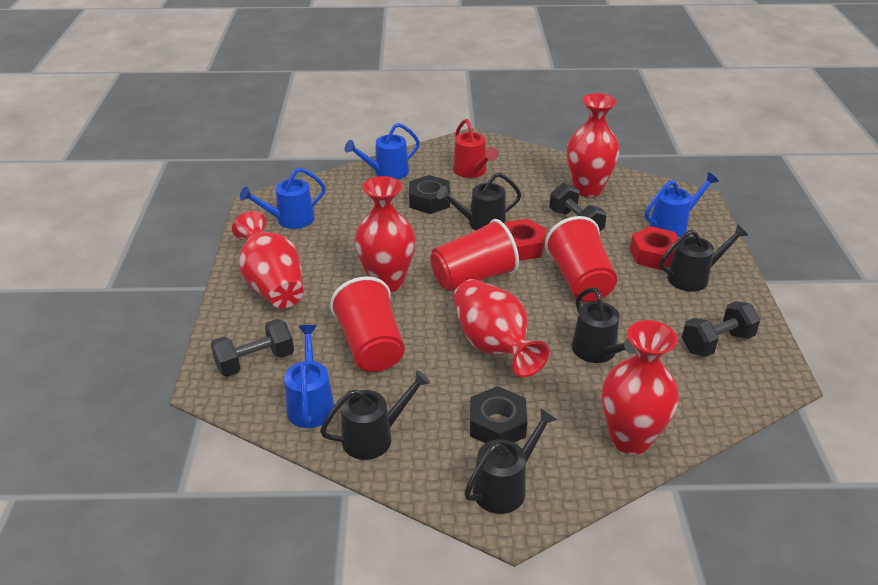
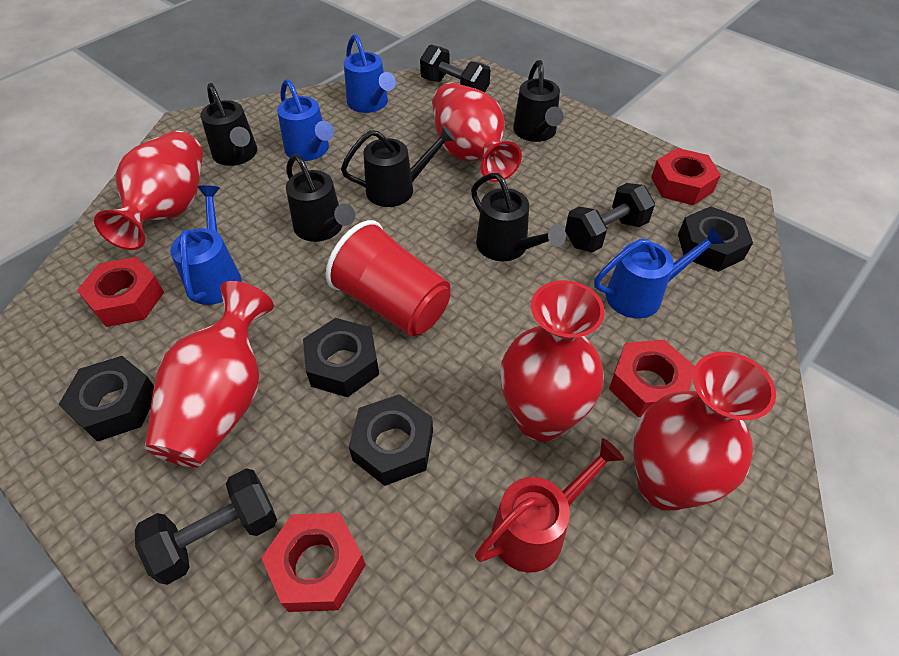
black nut: 2 -> 4
red cup: 3 -> 1
red nut: 2 -> 4

